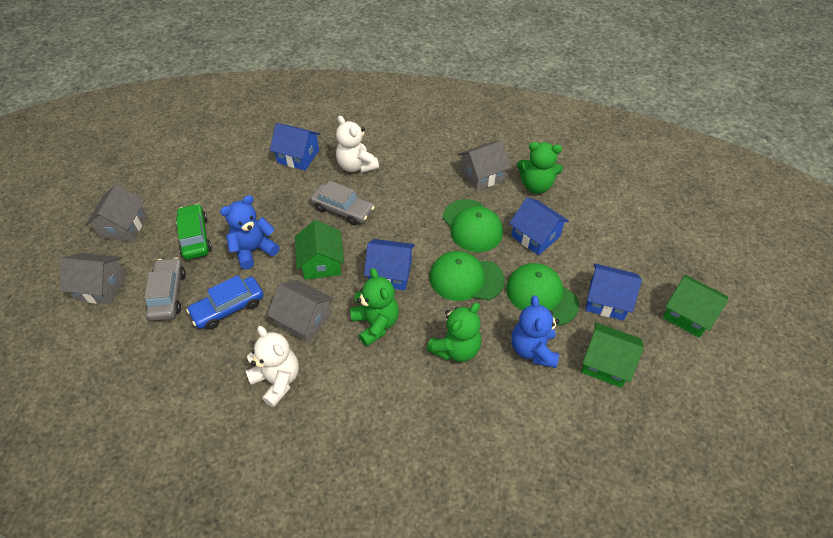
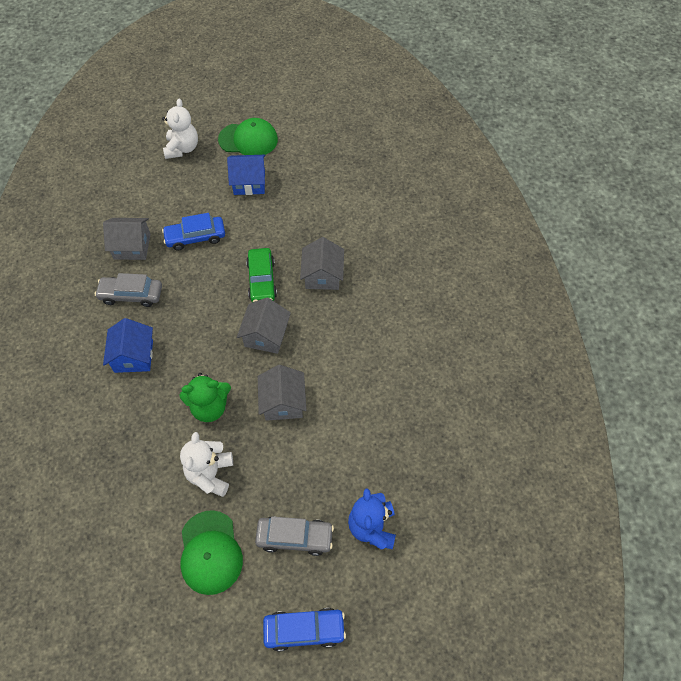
blue car: 1 -> 2
blue house: 4 -> 2
blue teddy bear: 2 -> 1
green cap: 3 -> 2
green house: 3 -> 0
green teddy bear: 3 -> 1

